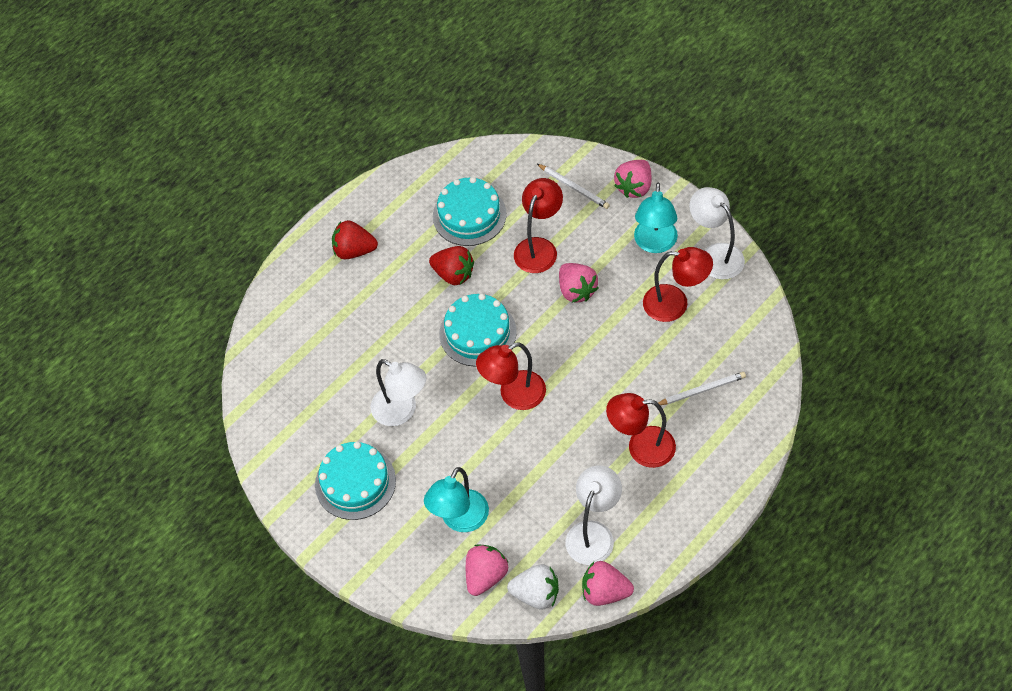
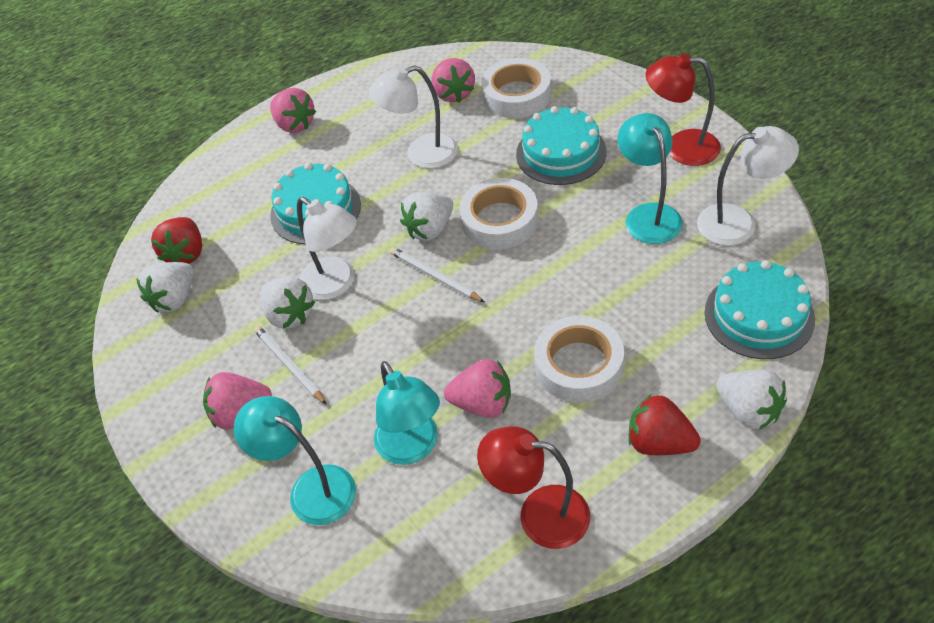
red lamp: 4 -> 2
turquoise lamp: 2 -> 3
white strawberry: 1 -> 4
white tape: 0 -> 3

